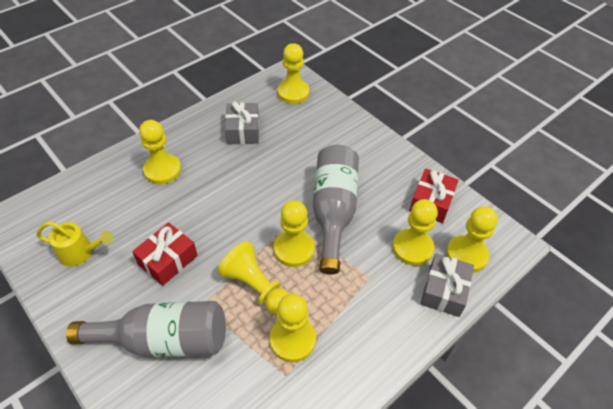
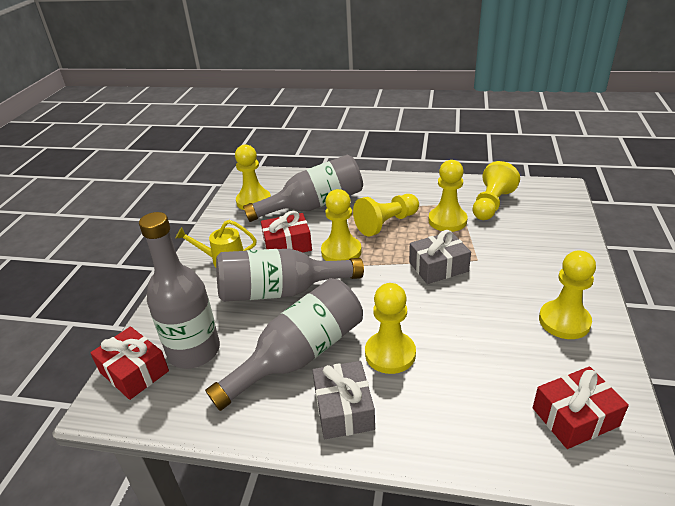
grey bottle: 2 -> 4
red gift: 2 -> 3

